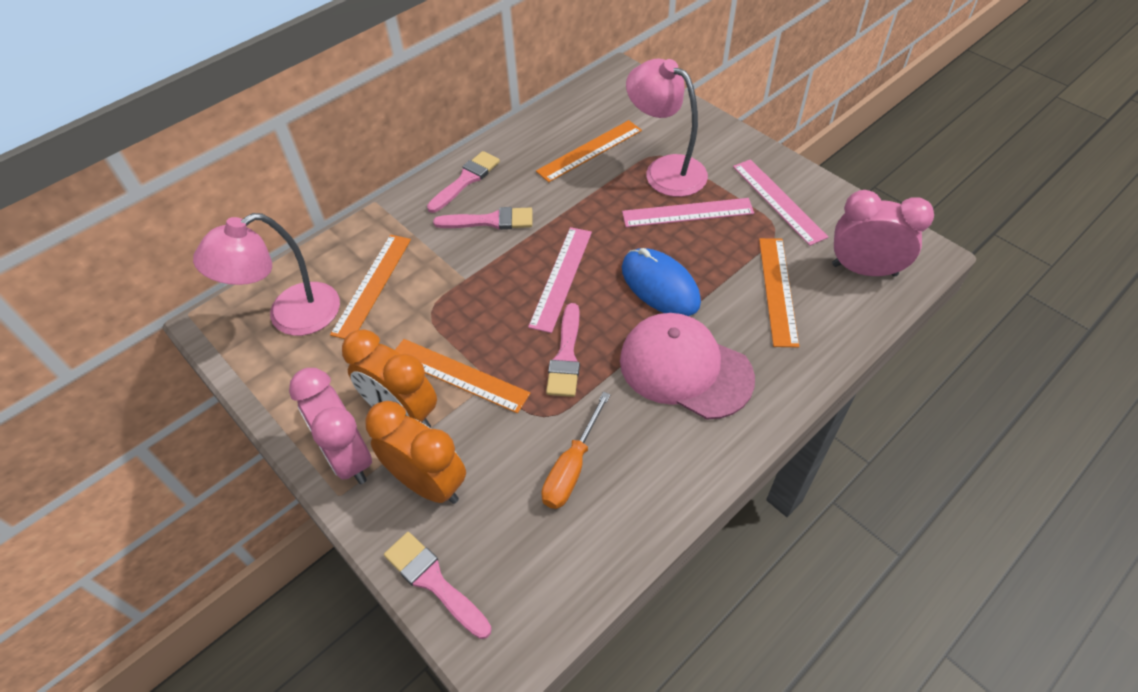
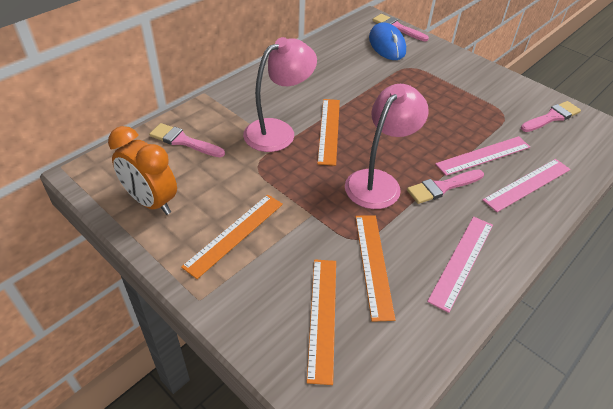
orange clock: 2 -> 1
orange screwdriver: 1 -> 0
pink cap: 1 -> 0
pink clock: 2 -> 0

